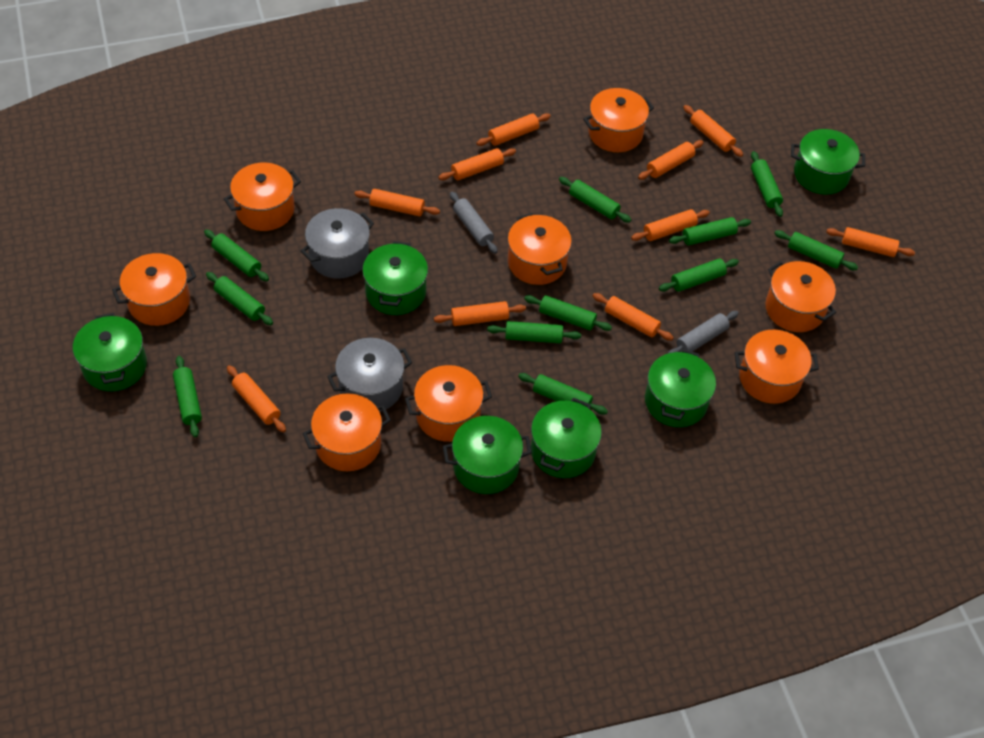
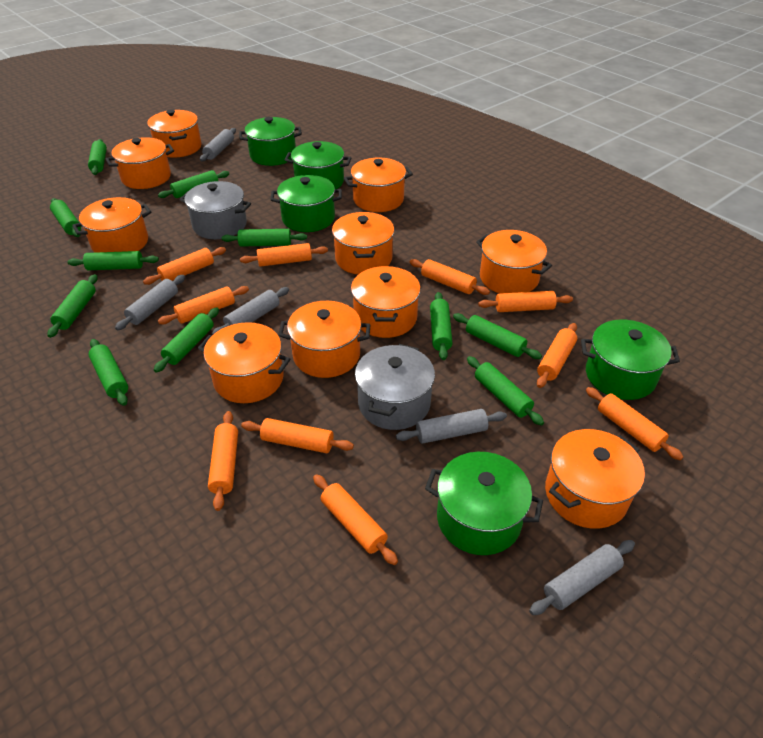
green pot: 6 -> 5
grey rolling pin: 2 -> 5
orange pot: 8 -> 10

